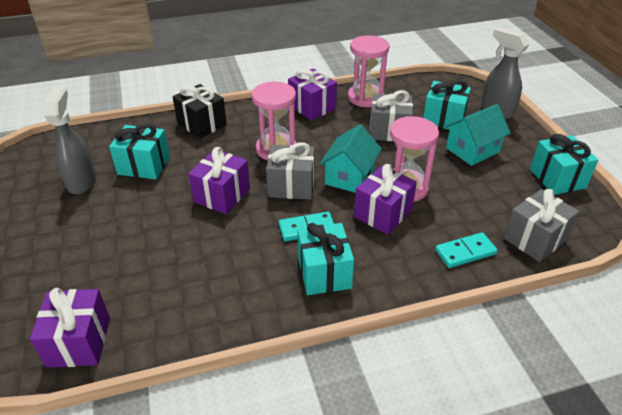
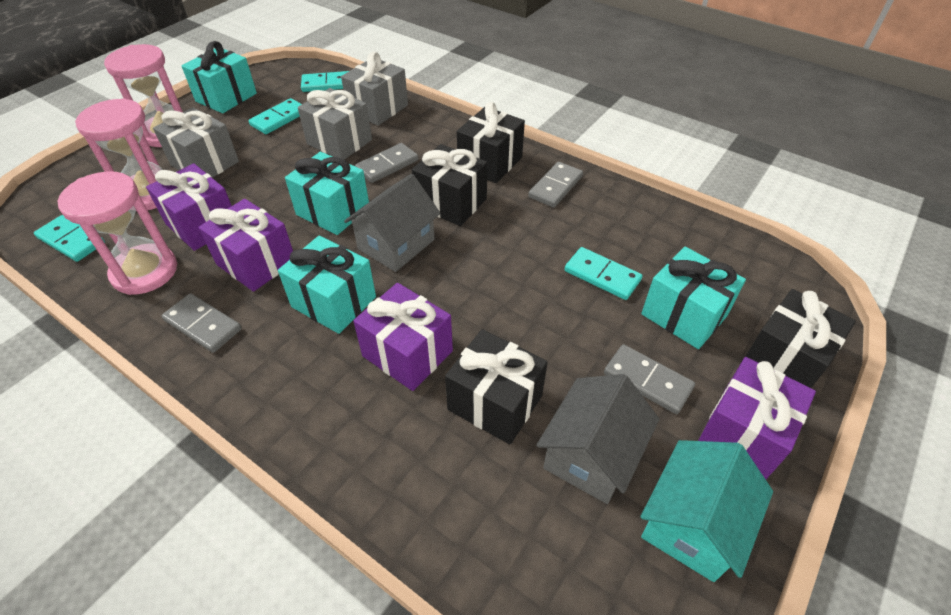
black gift: 1 -> 4
grey domino: 0 -> 4
grey house: 0 -> 2
grey spray bottle: 2 -> 0
turquoise domino: 2 -> 4
turquoise house: 2 -> 1

